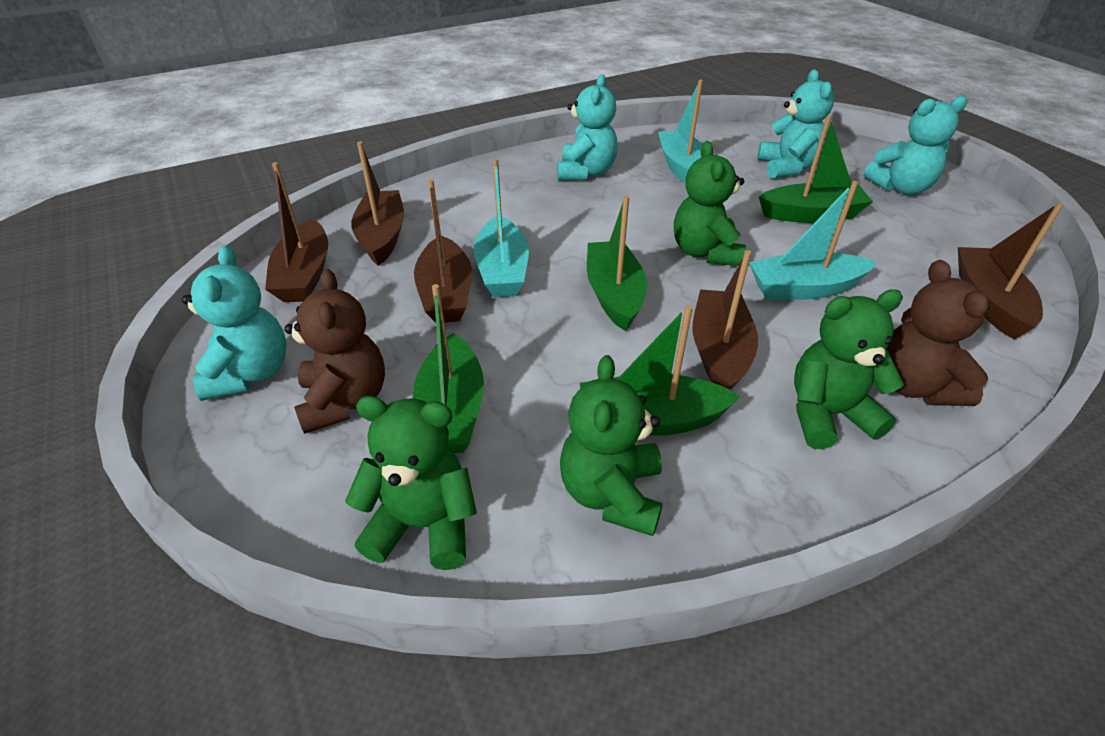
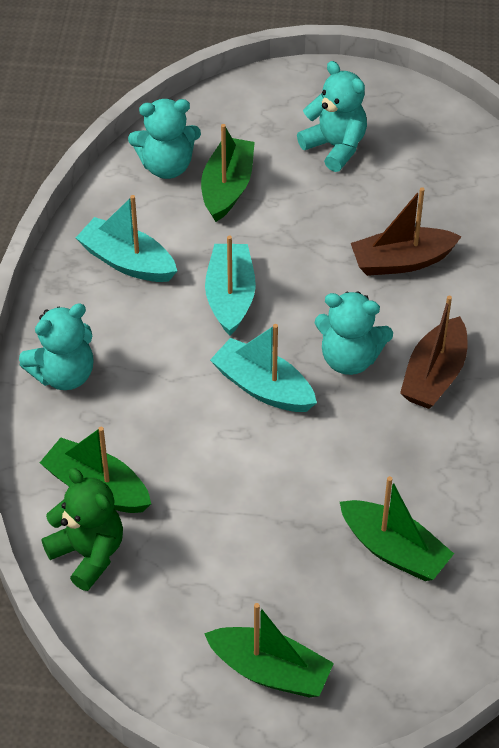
brown boat: 5 -> 2
brown teddy bear: 2 -> 0
green teddy bear: 4 -> 1

